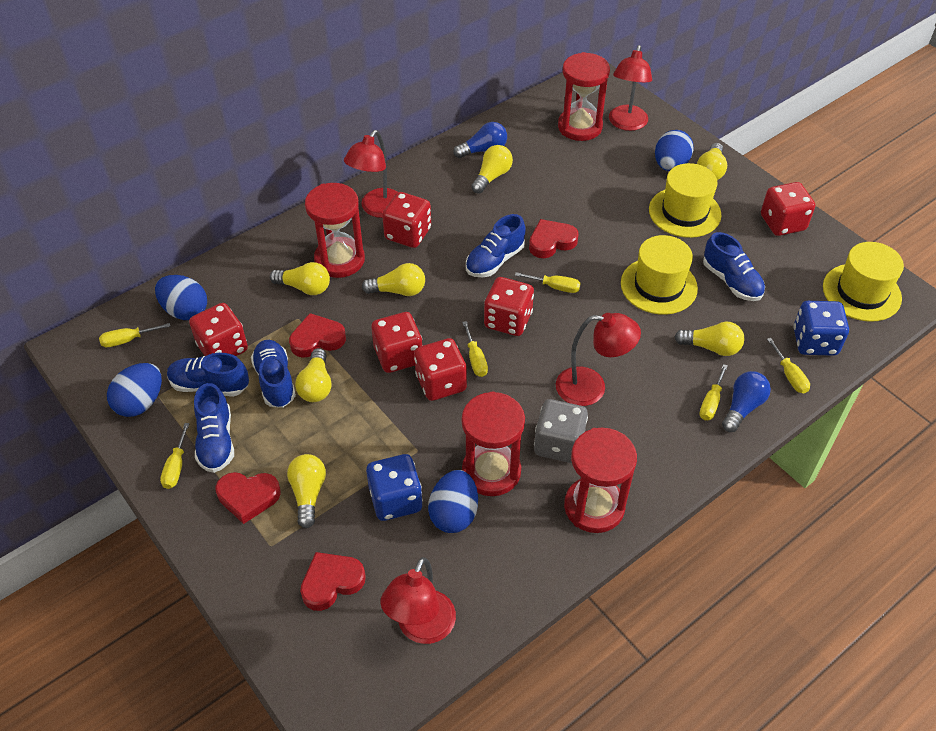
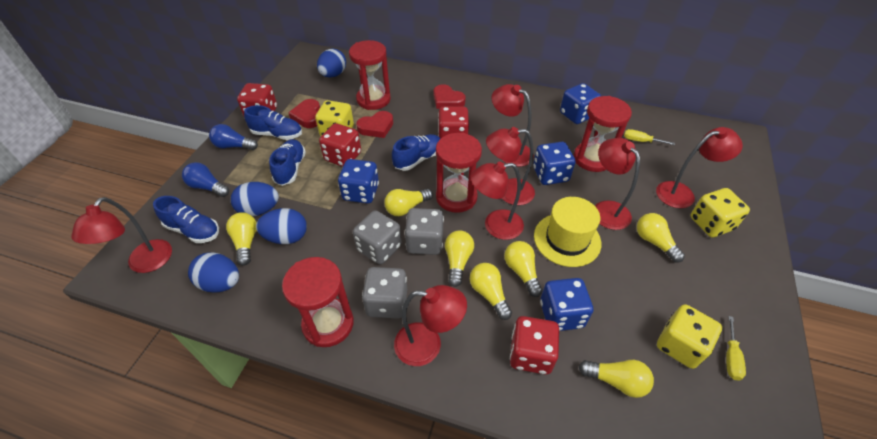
blue dice: 2 -> 4
blue shoe: 5 -> 4
grey dice: 1 -> 3
red dice: 6 -> 4
red heart: 4 -> 3
red lamp: 4 -> 7
yellow dice: 0 -> 3
yellow hat: 3 -> 1
yellow screwdriver: 6 -> 2

